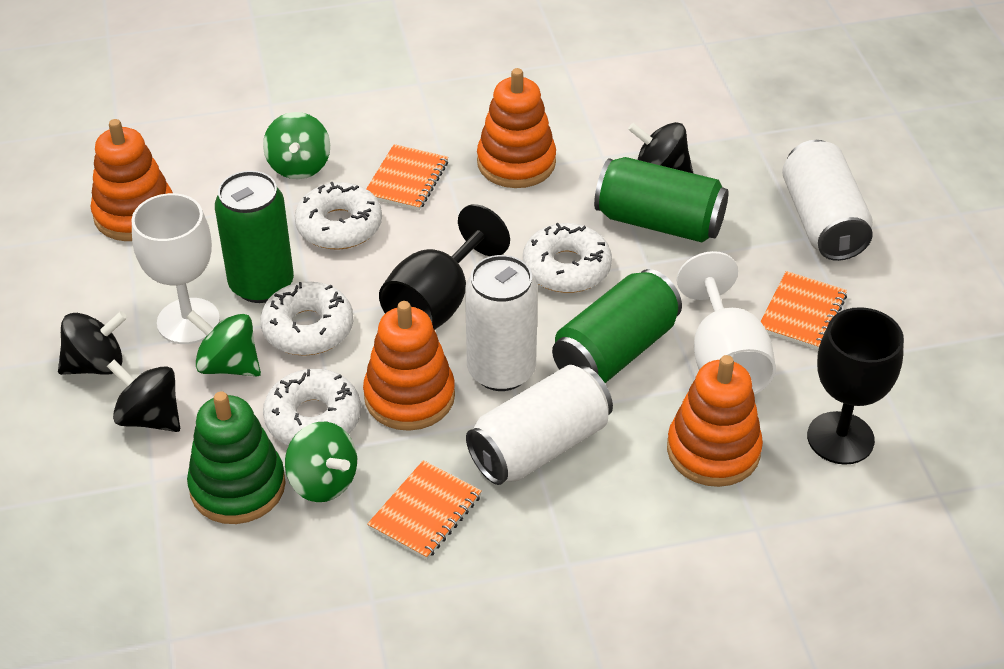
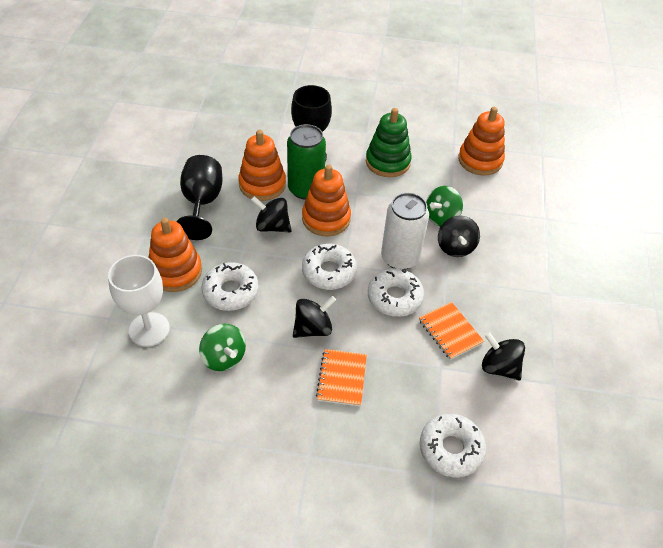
black spinning top: 3 -> 4
green can: 3 -> 1
green spinning top: 3 -> 2
orange notebook: 3 -> 2
white can: 3 -> 1
white goblet: 2 -> 1

